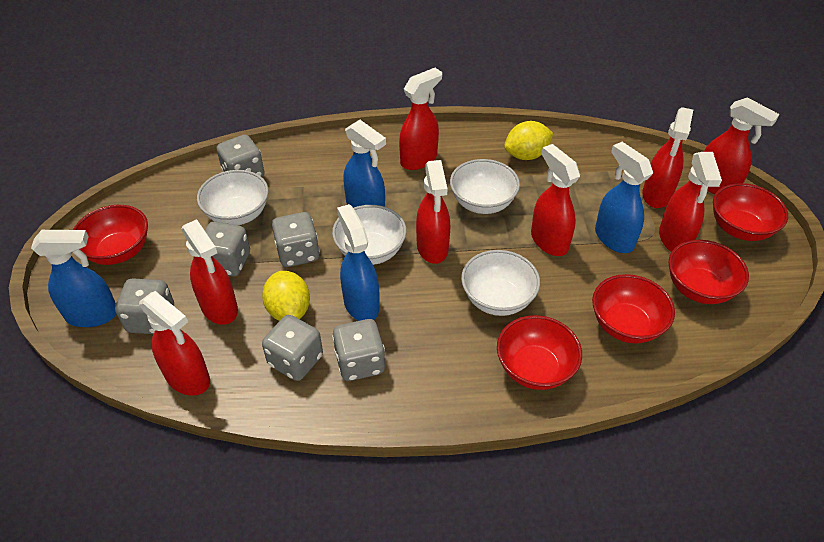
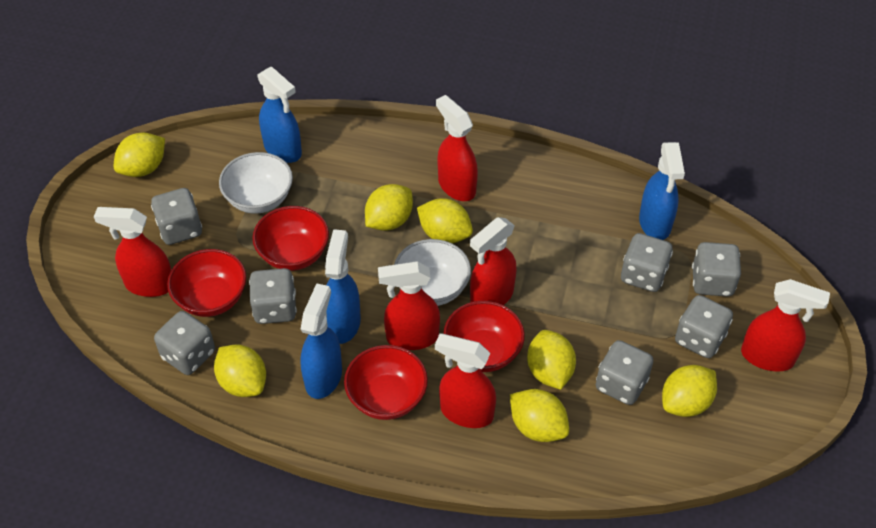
grey dice: 6 -> 7
red bowl: 5 -> 4
red spray bottle: 8 -> 6
white bowl: 4 -> 2
yellow lemon: 2 -> 7

